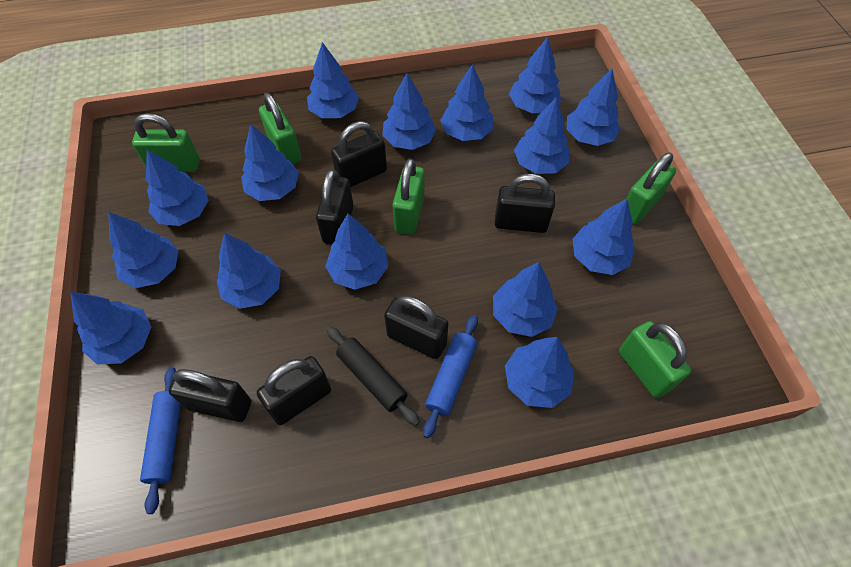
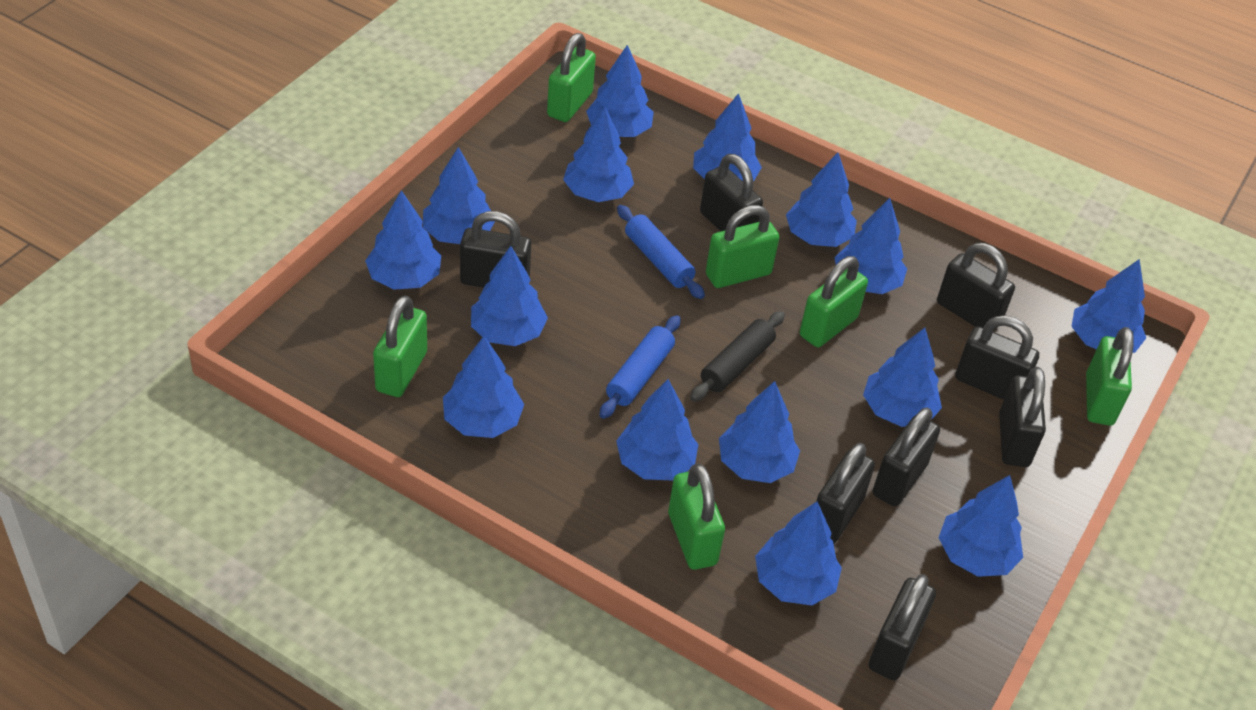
black padlock: 6 -> 8
green padlock: 5 -> 6

